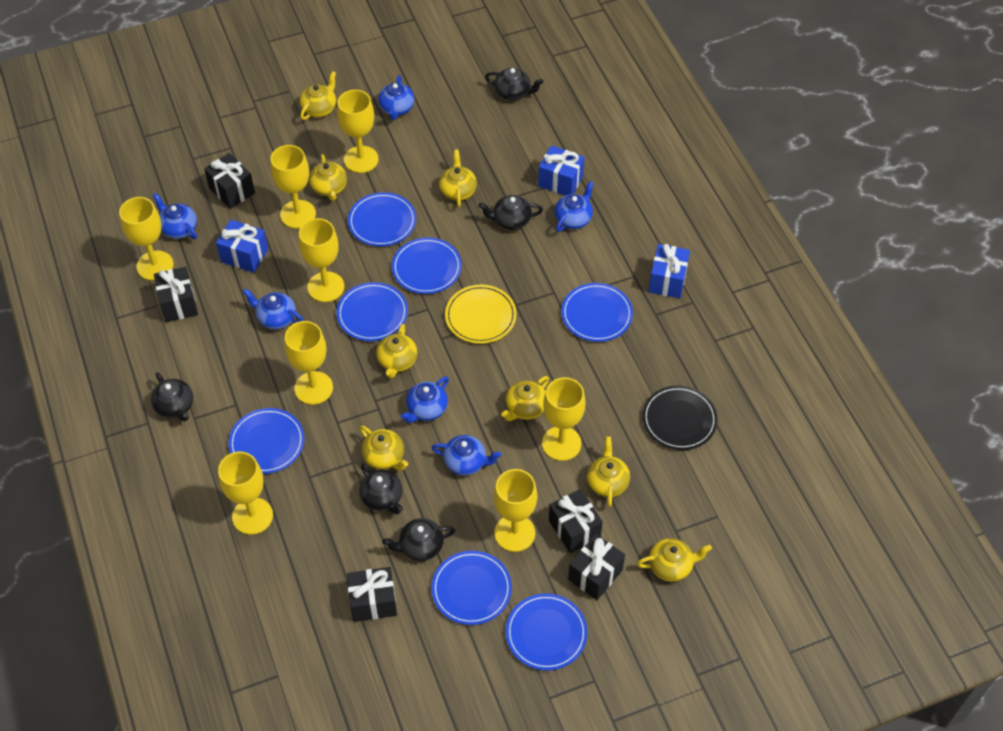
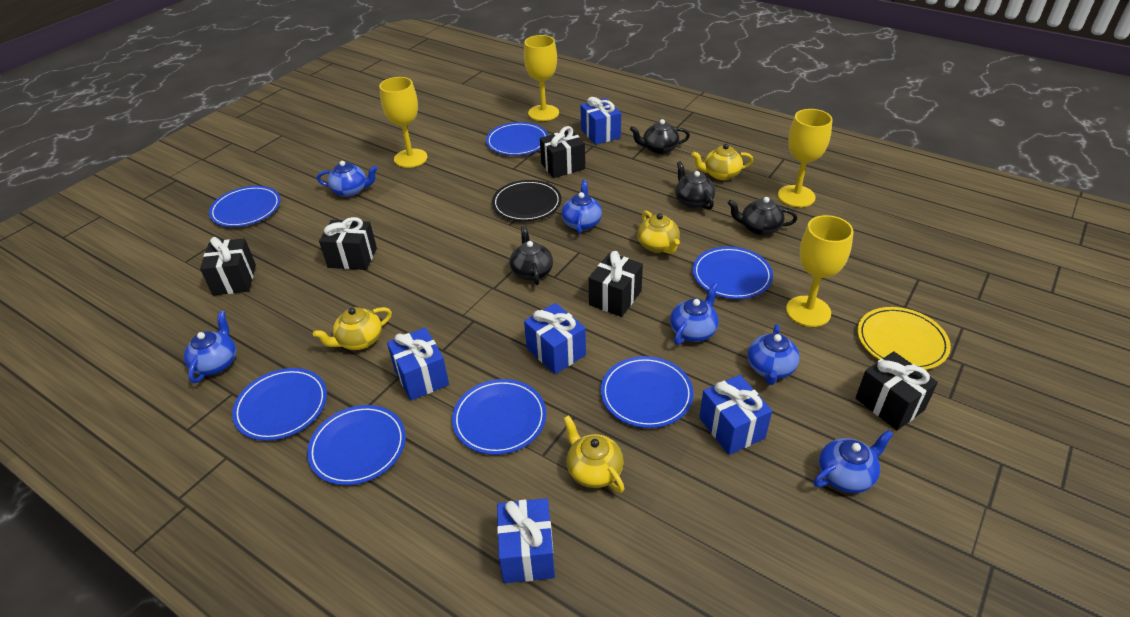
black teapot: 5 -> 4
blue gift: 3 -> 5
yellow goblet: 8 -> 4
yellow teapot: 8 -> 4

